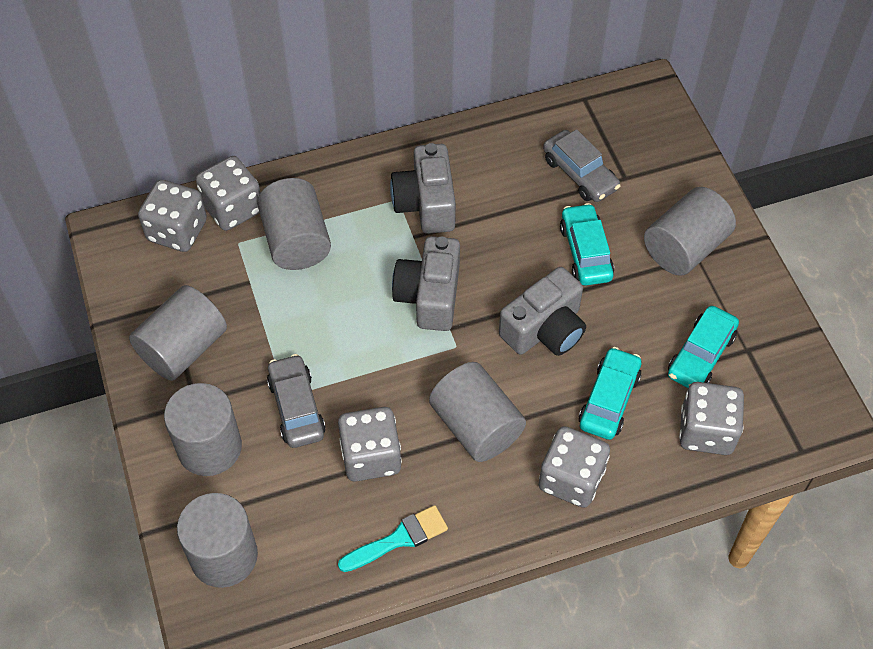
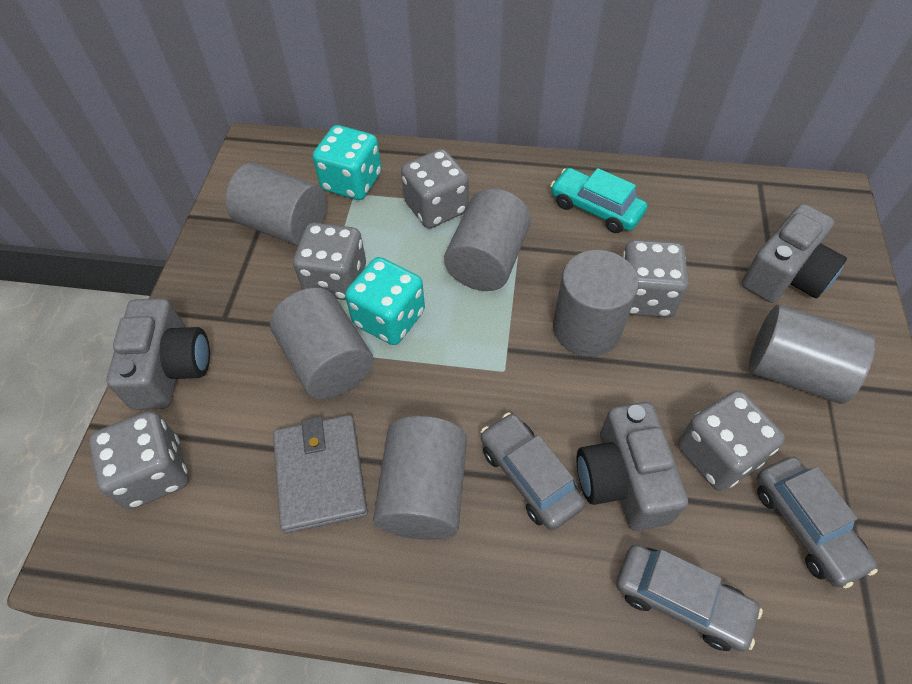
grey car: 2 -> 3
grey wallet: 0 -> 1
turquoise brush: 1 -> 0
turquoise car: 3 -> 1
turquoise dice: 0 -> 2

